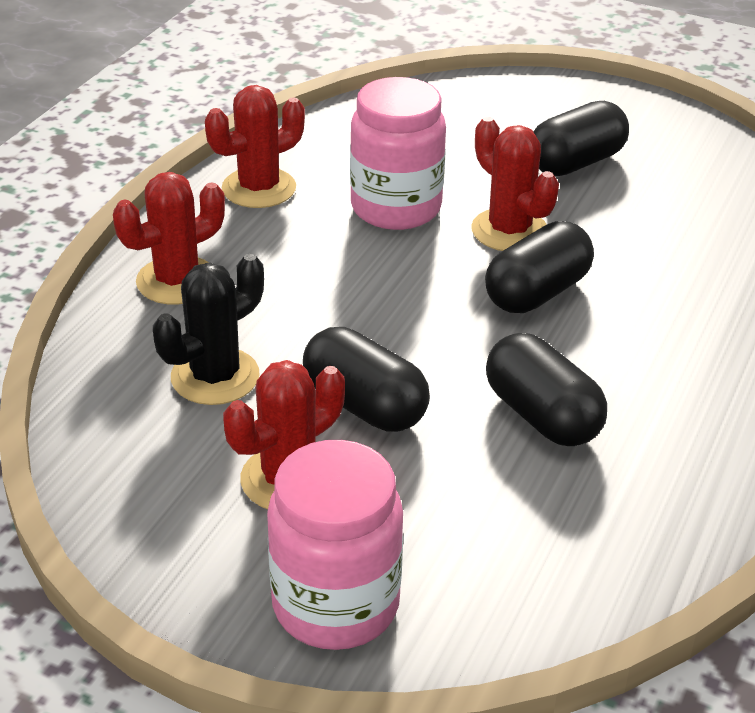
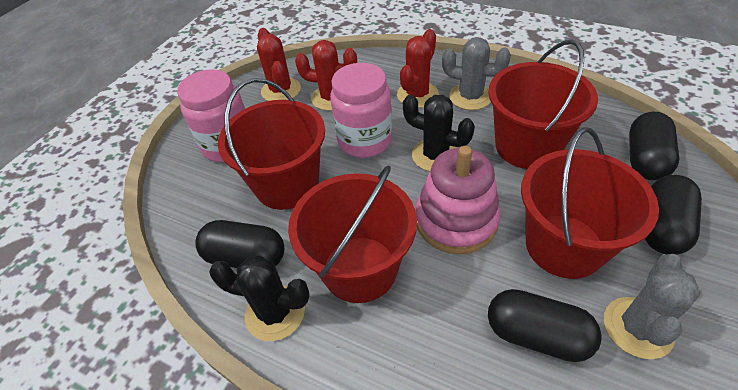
black cactus: 1 -> 2
grey cactus: 0 -> 2
pink stacking toy: 0 -> 1
red bucket: 0 -> 4
red cactus: 4 -> 3

